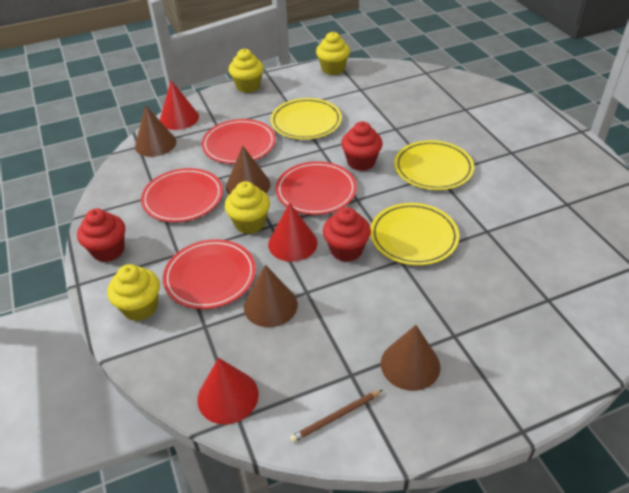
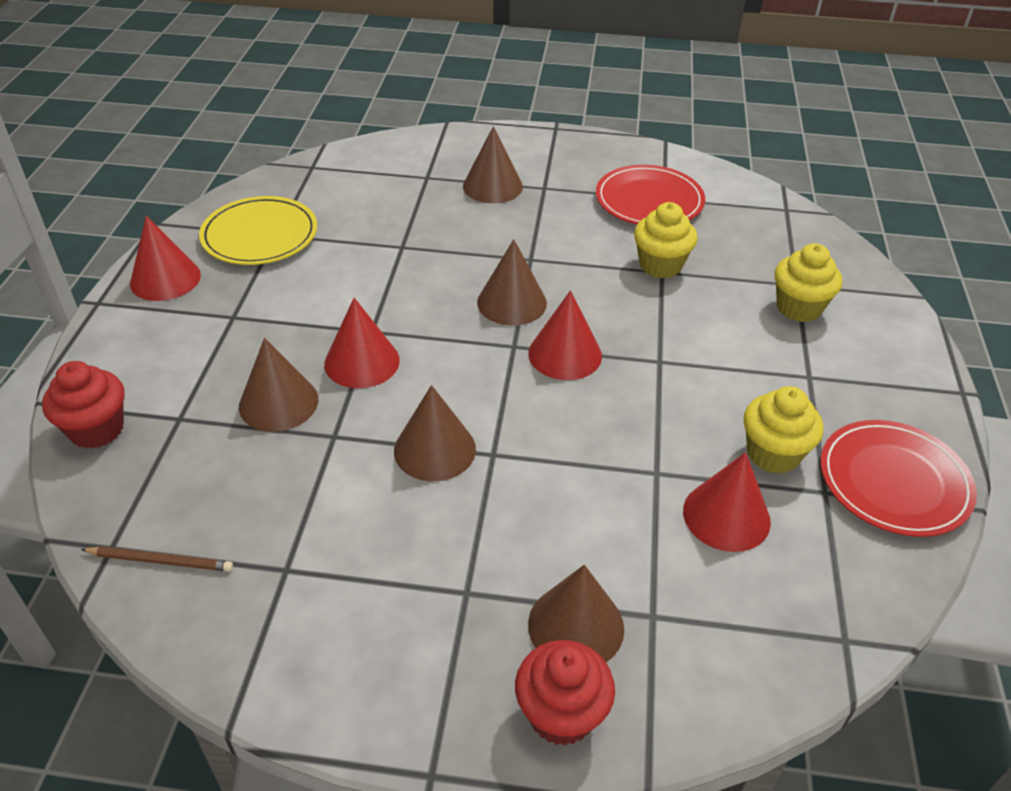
brown cone: 4 -> 5
red cone: 3 -> 4
red cupcake: 3 -> 2
red plate: 4 -> 2
yellow cupcake: 4 -> 3
yellow plate: 3 -> 1

